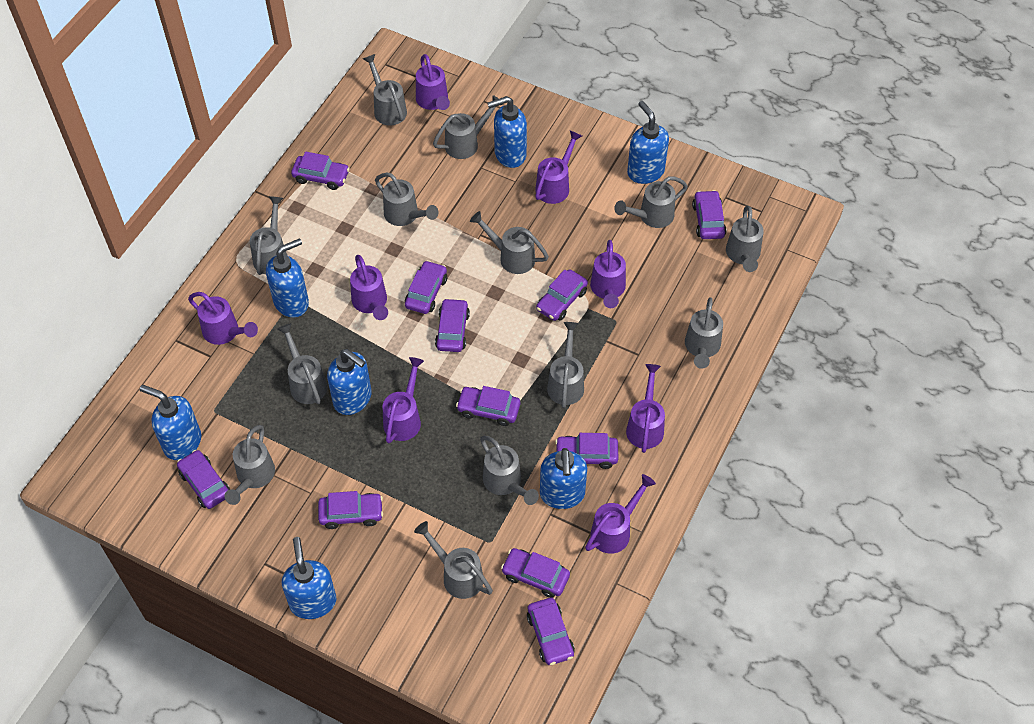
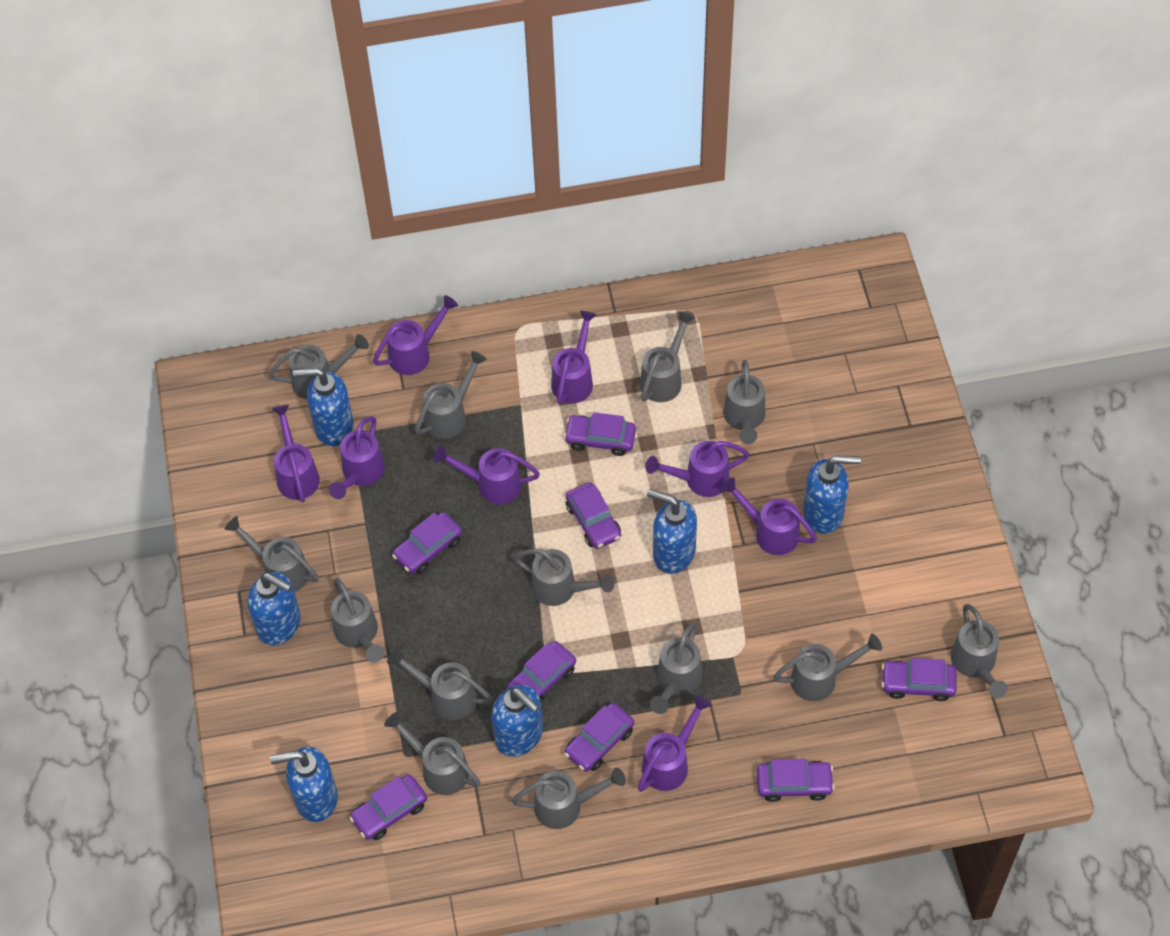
blue soap dispenser: 7 -> 6
purple car: 11 -> 8

